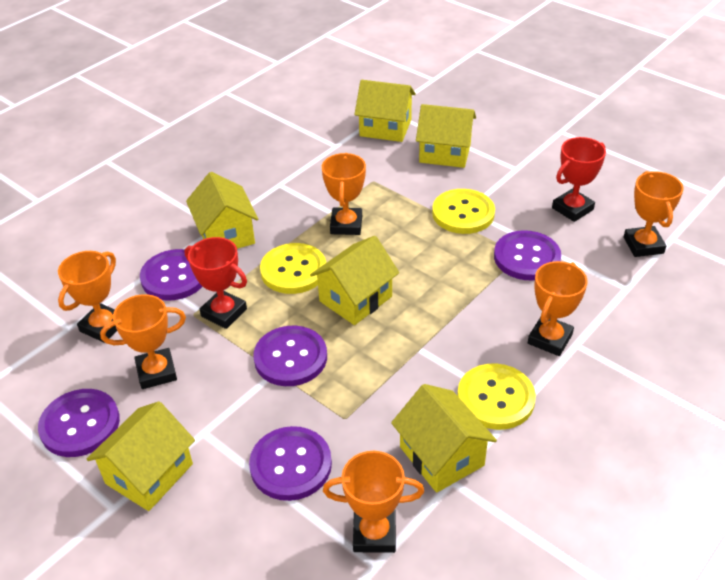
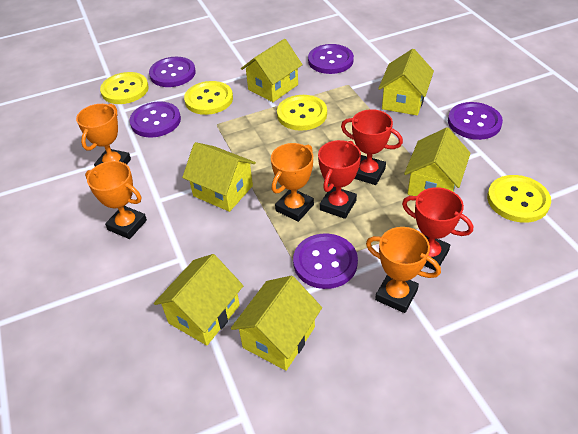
orange trophy: 6 -> 4
red trophy: 2 -> 3
yellow button: 3 -> 4

